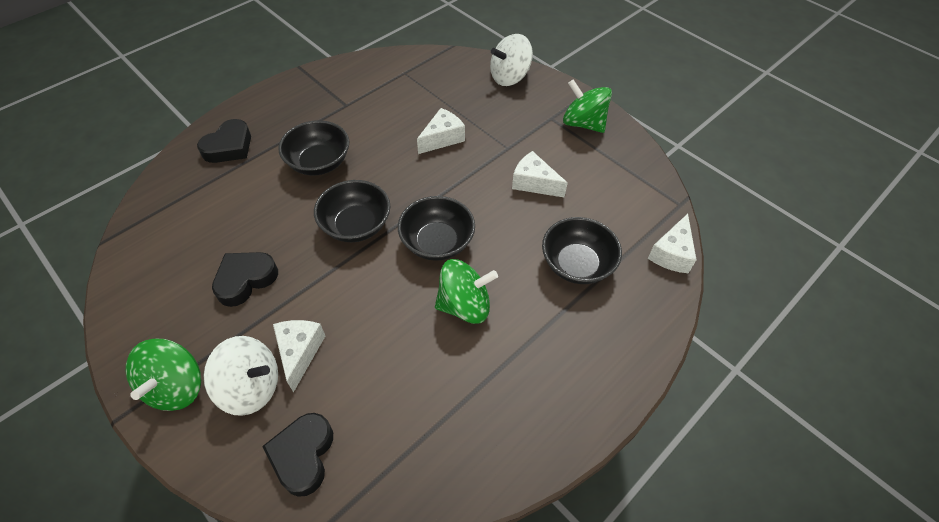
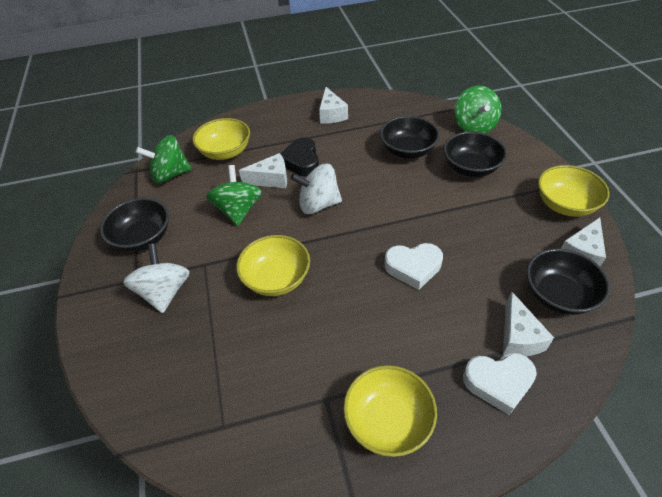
black heart: 3 -> 1
white heart: 0 -> 2
yellow bowl: 0 -> 4

